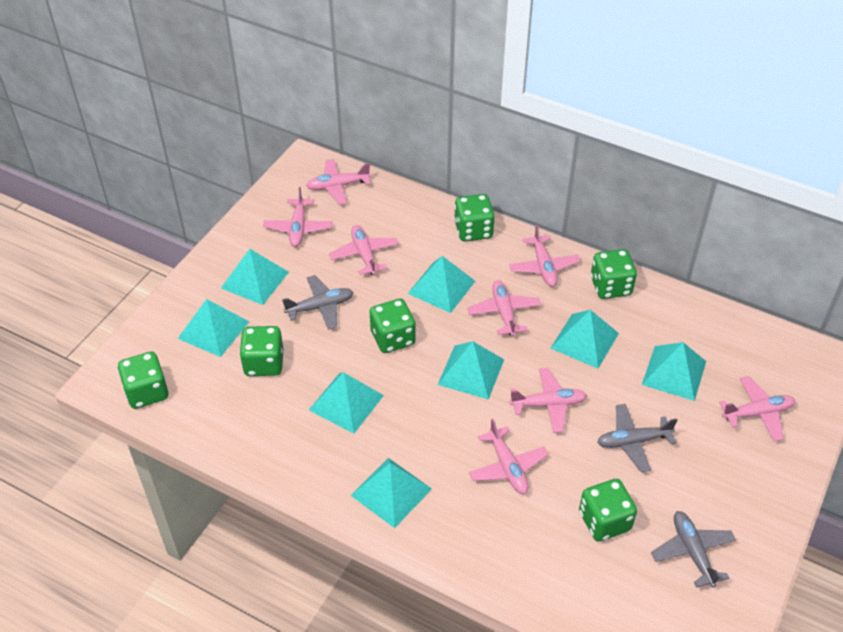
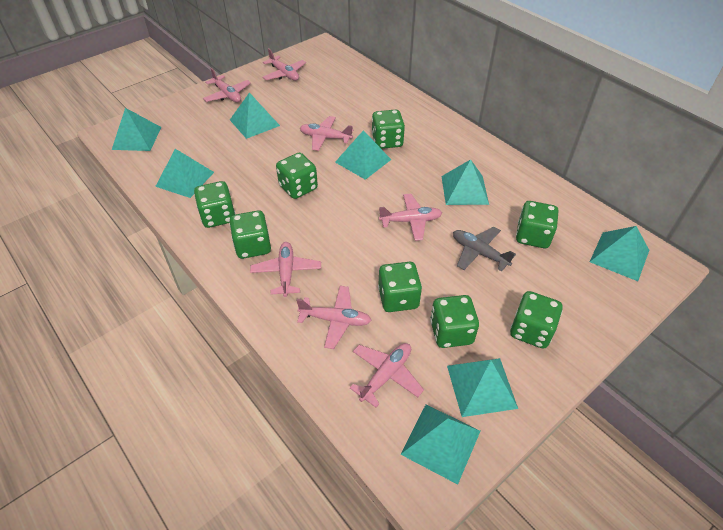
green dice: 6 -> 8
grey plane: 3 -> 1
pink plane: 8 -> 7

